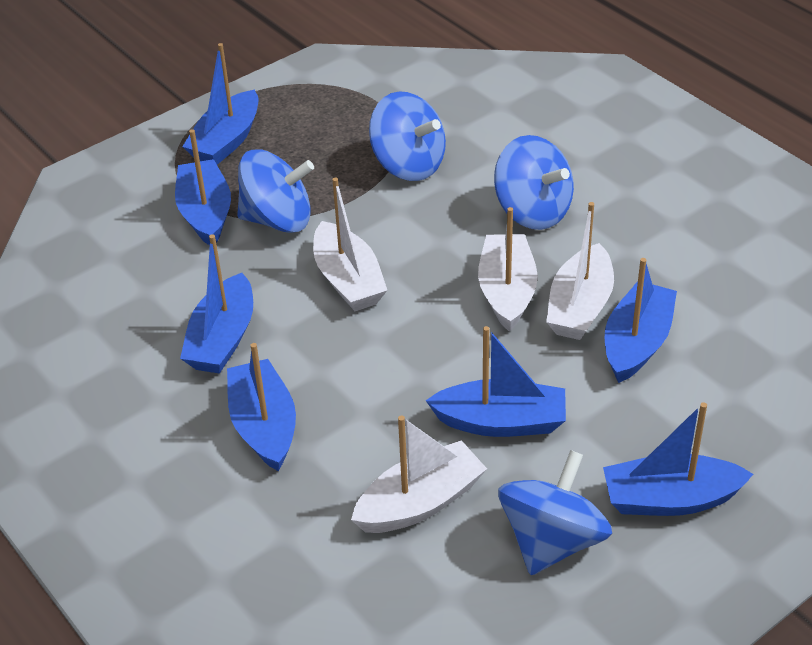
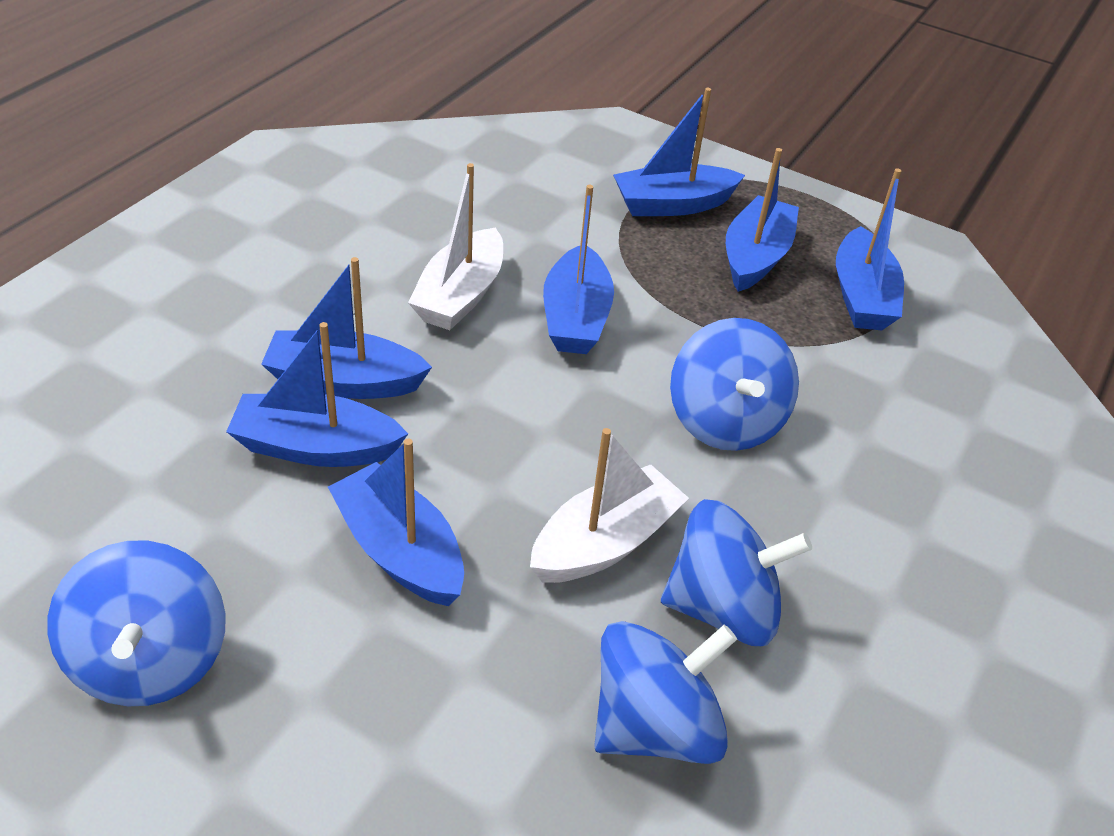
white boat: 4 -> 2

